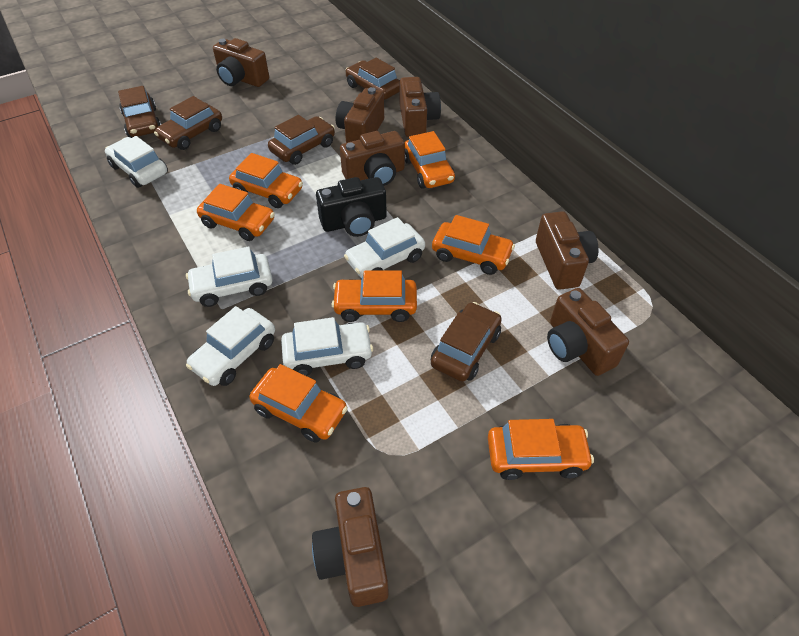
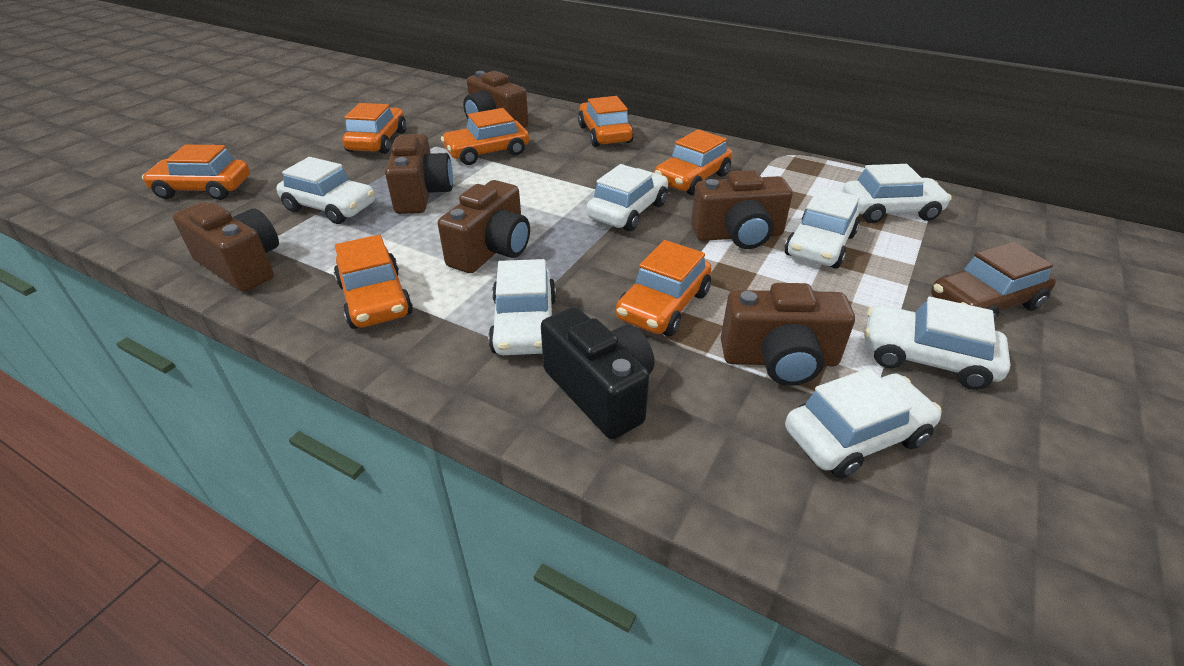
brown camera: 7 -> 6
brown car: 5 -> 1
white car: 5 -> 7

